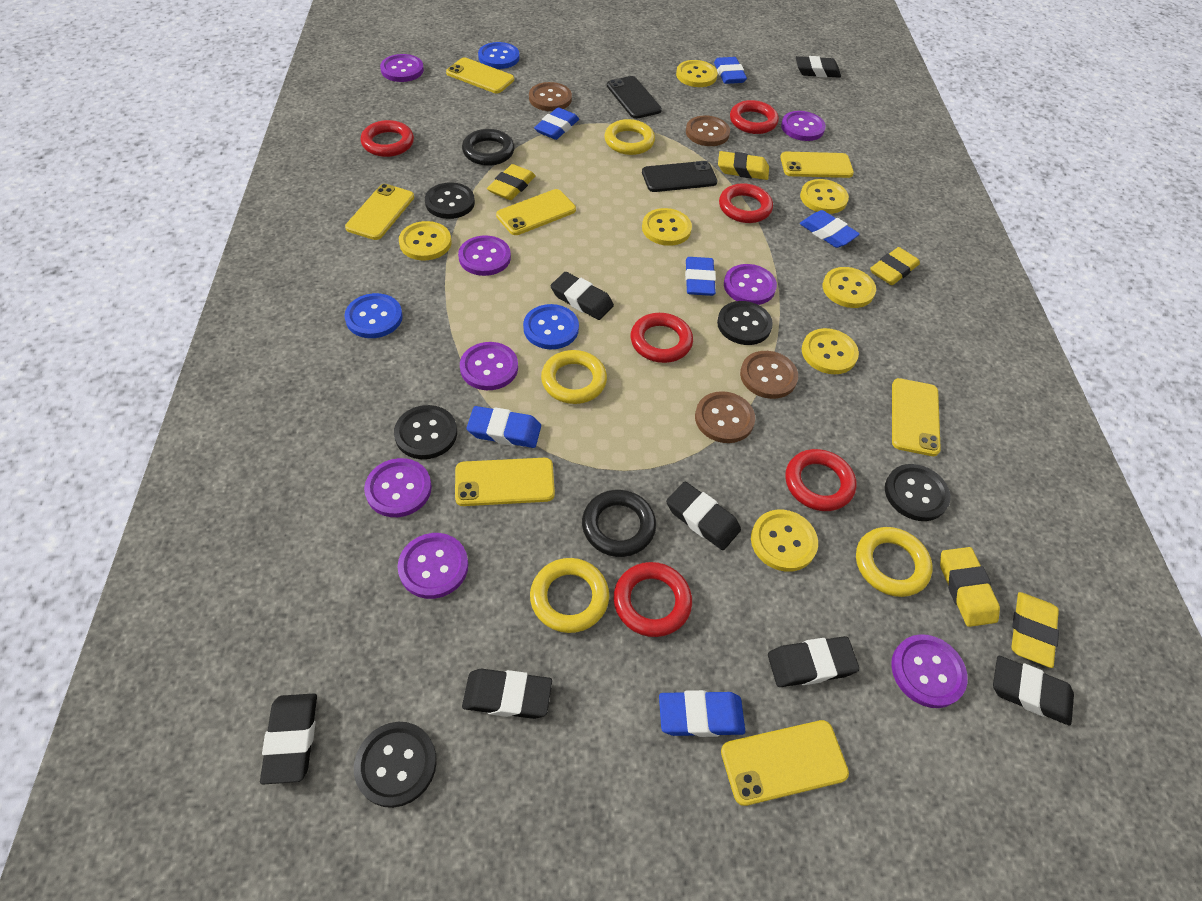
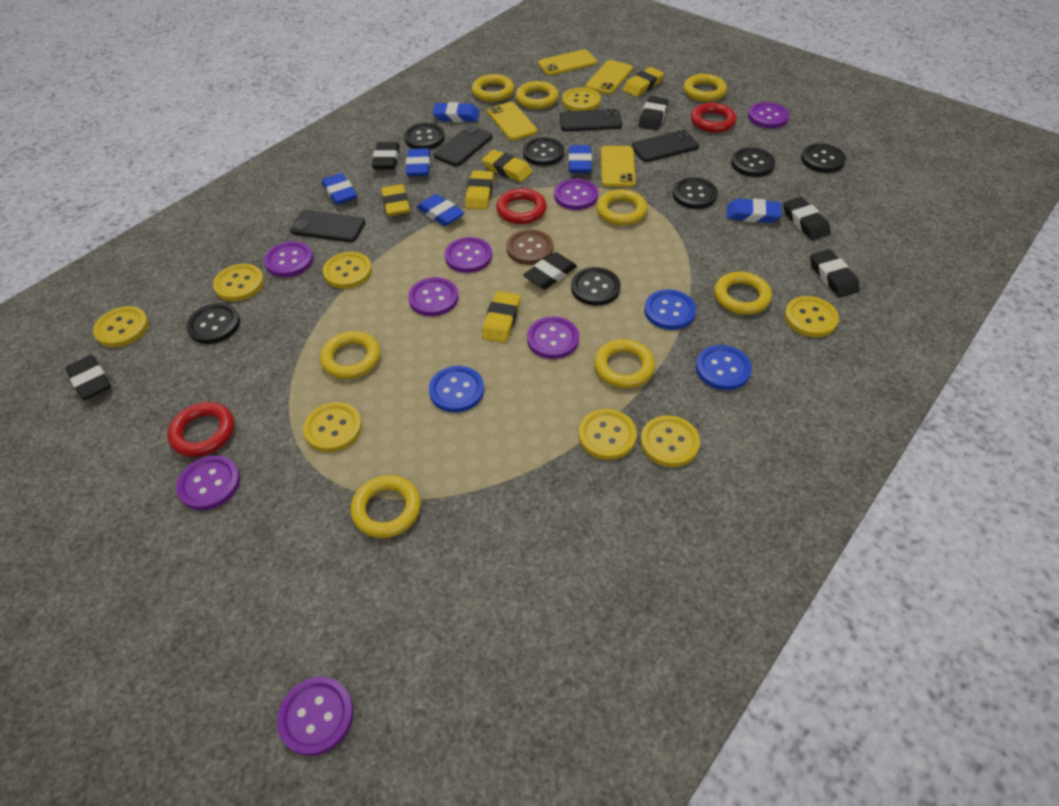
black button: 5 -> 7
black eraser: 7 -> 6
black phone: 2 -> 4
black ring: 2 -> 0
brown button: 4 -> 1
red ring: 6 -> 3
yellow button: 7 -> 8
yellow phone: 7 -> 4
yellow ring: 4 -> 8

